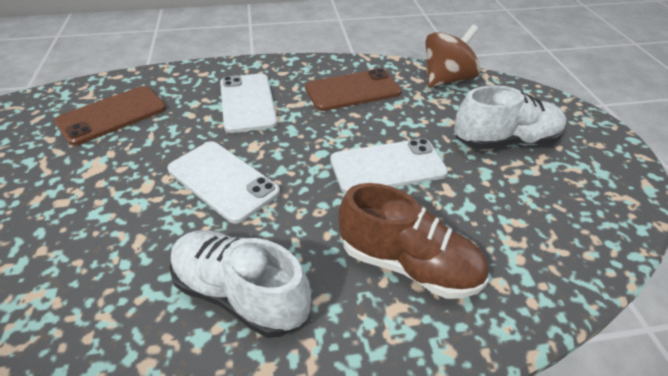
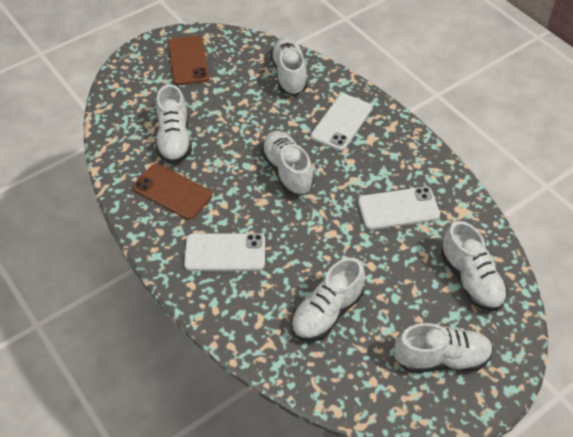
brown shoe: 1 -> 0
brown spinning top: 1 -> 0
white shoe: 2 -> 6

